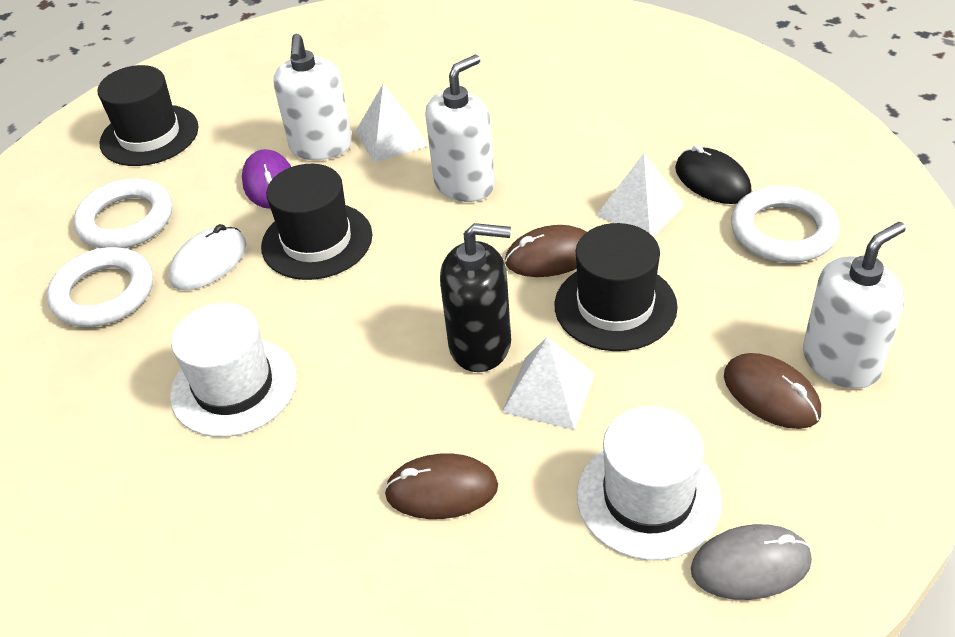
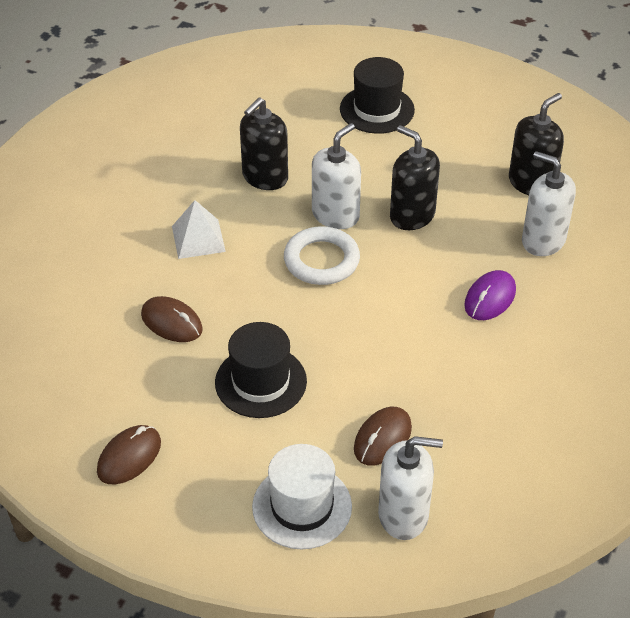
black hat: 3 -> 2
black mouse: 1 -> 0
black soap dispenser: 1 -> 3
grey mouse: 1 -> 0
white hat: 2 -> 1
white mouse: 1 -> 0
white pyramid: 3 -> 1
white ring: 3 -> 1

